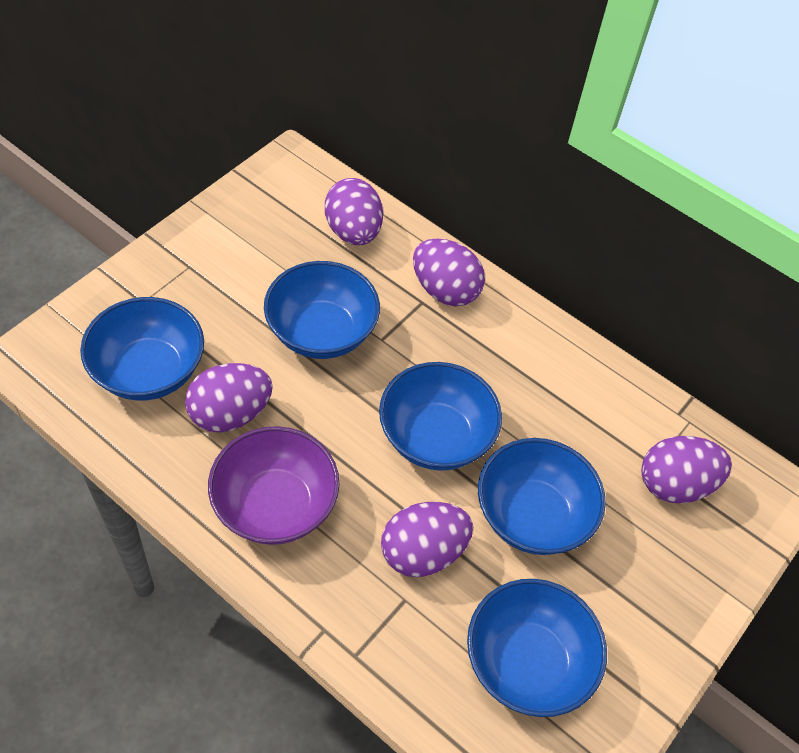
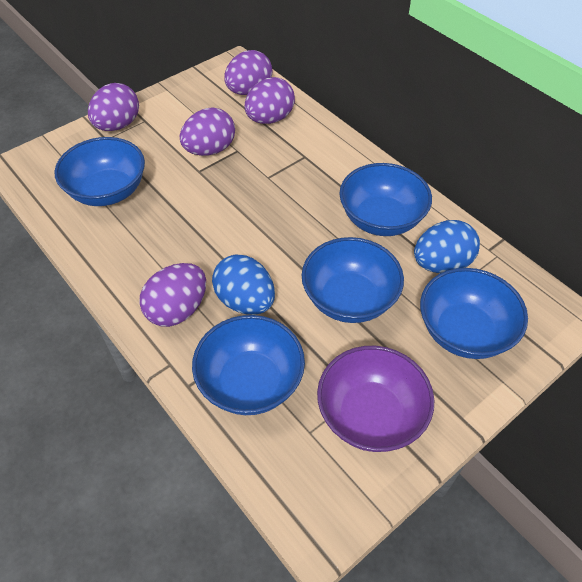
blue egg: 0 -> 2

